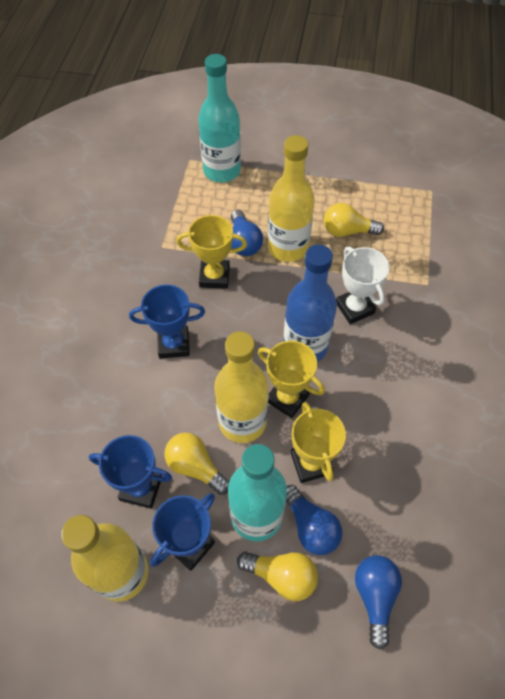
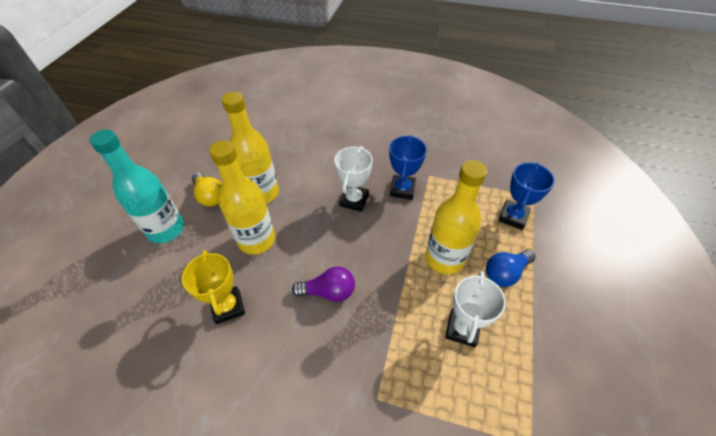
blue bottle: 1 -> 0
blue light bulb: 3 -> 1
blue trophy: 3 -> 2
purple light bulb: 0 -> 1
turquoise bottle: 2 -> 1
white trophy: 1 -> 2
yellow light bulb: 3 -> 1
yellow trophy: 3 -> 1

